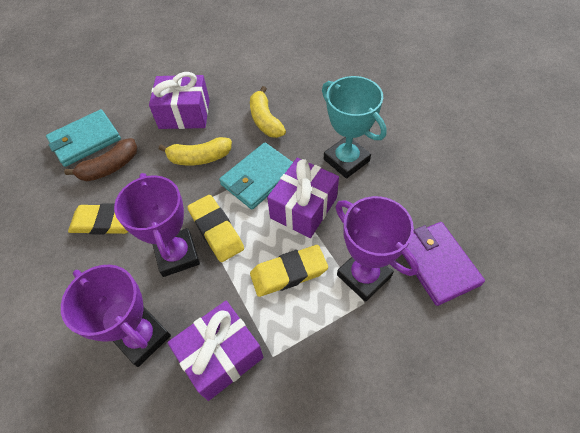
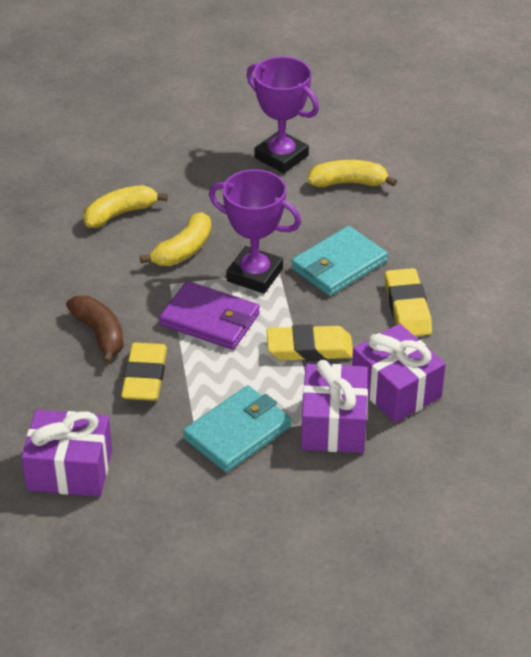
purple trophy: 3 -> 2
turquoise trophy: 1 -> 0
yellow banana: 2 -> 3

